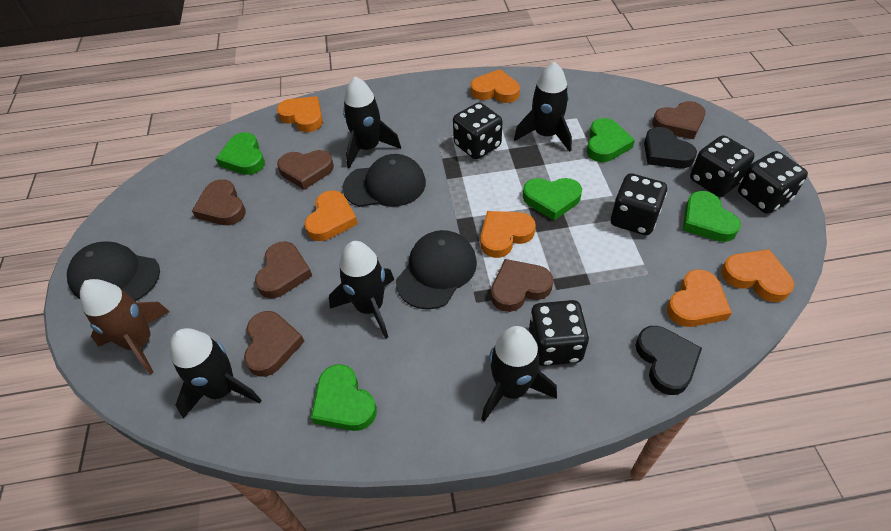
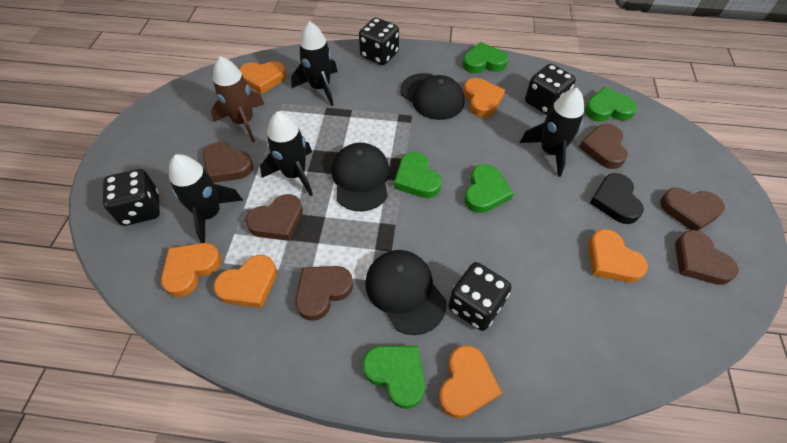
black dice: 5 -> 4
black heart: 2 -> 1
black rocket: 5 -> 4

